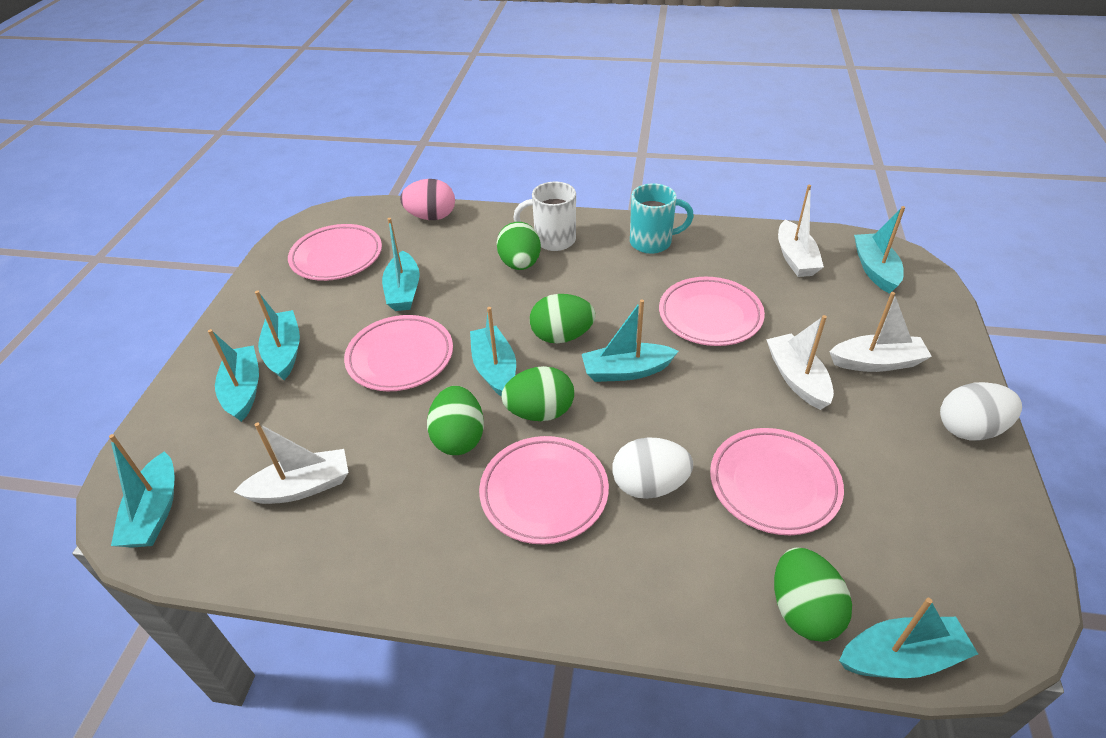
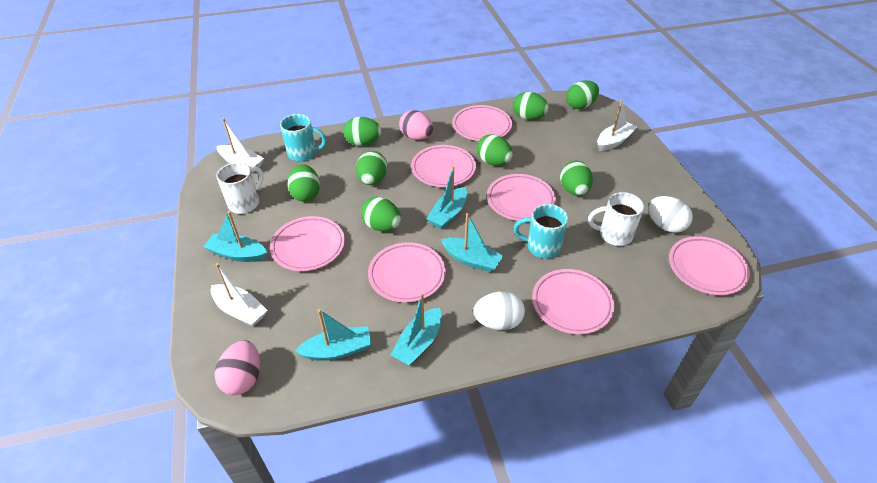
green egg: 5 -> 8
pink egg: 1 -> 2
pink plate: 5 -> 7
turquoise boat: 8 -> 5
turquoise mug: 1 -> 2
white boat: 4 -> 3
white mug: 1 -> 2

